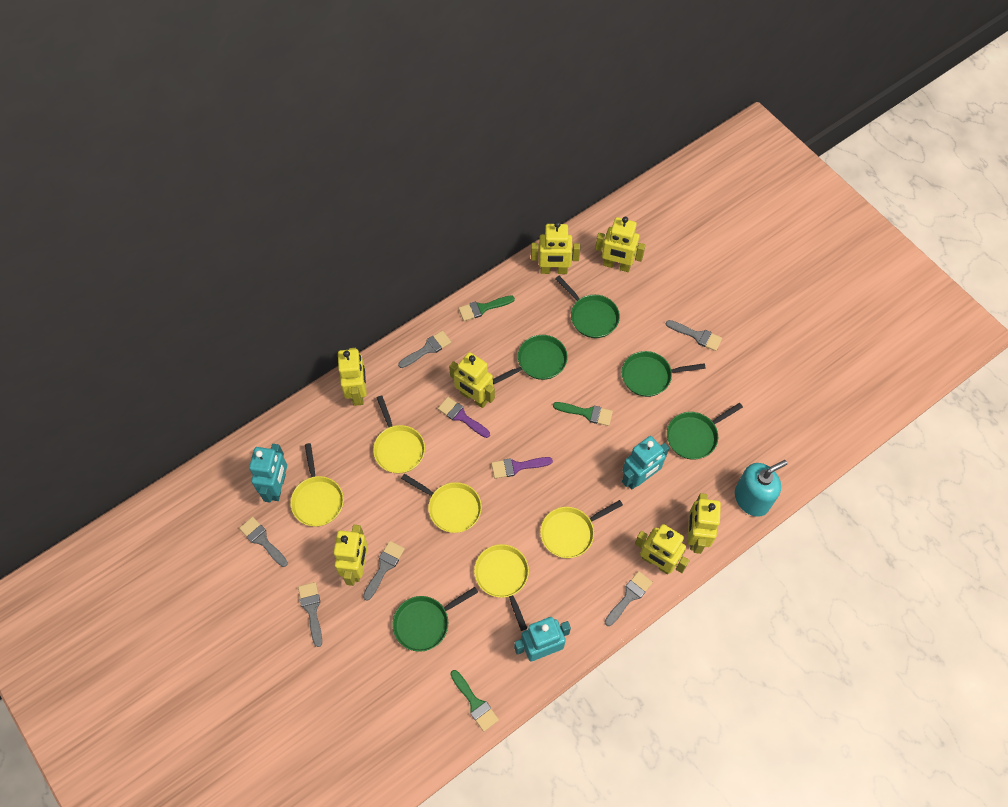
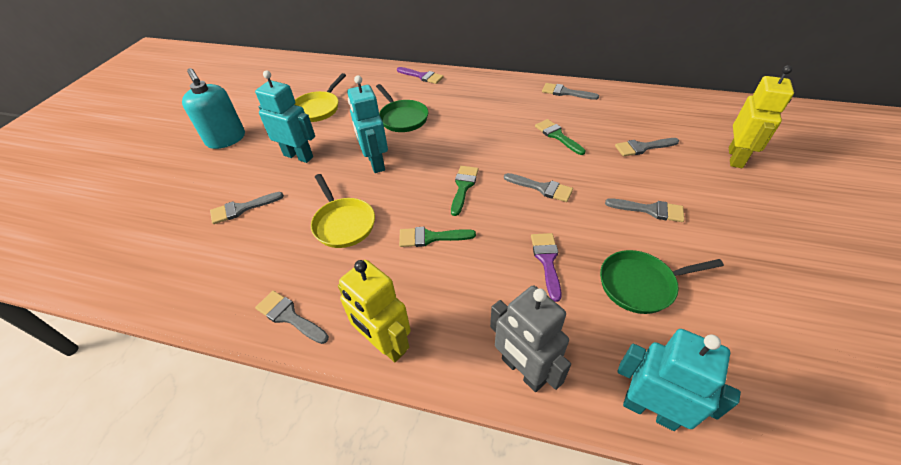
green pan: 5 -> 2
grey robot: 0 -> 1
yellow pan: 5 -> 2
yellow robot: 7 -> 2

